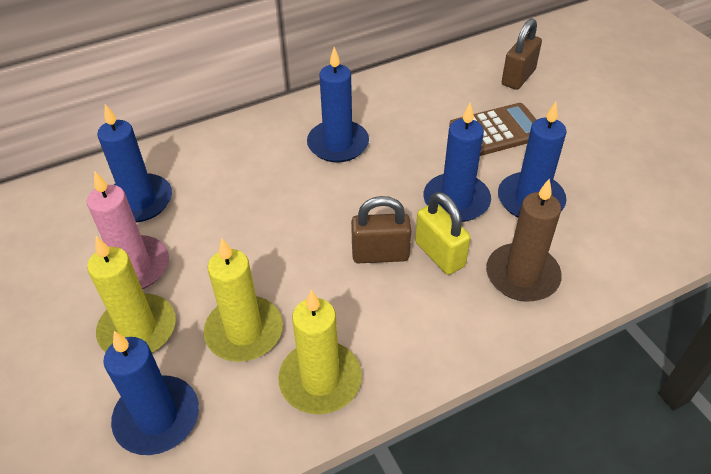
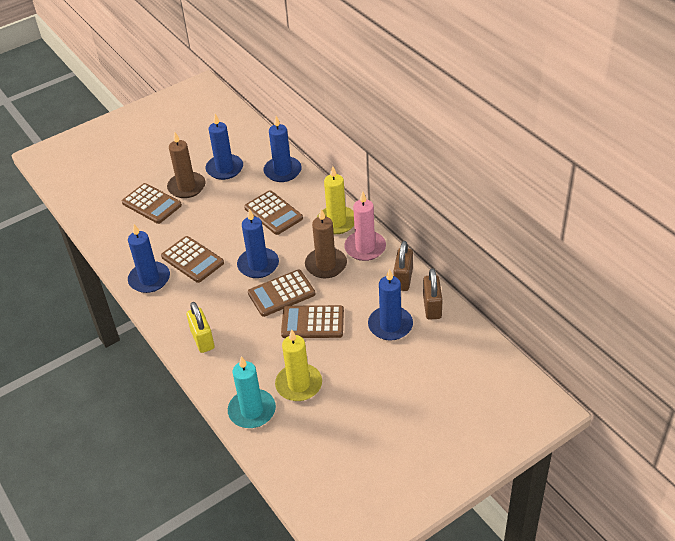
brown calculator: 1 -> 5
brown candle: 1 -> 2
turquoise candle: 0 -> 1
yellow candle: 3 -> 2

